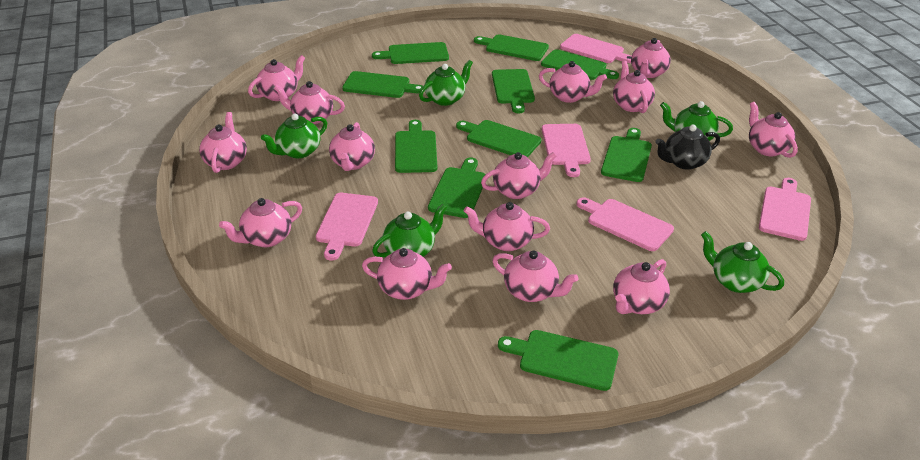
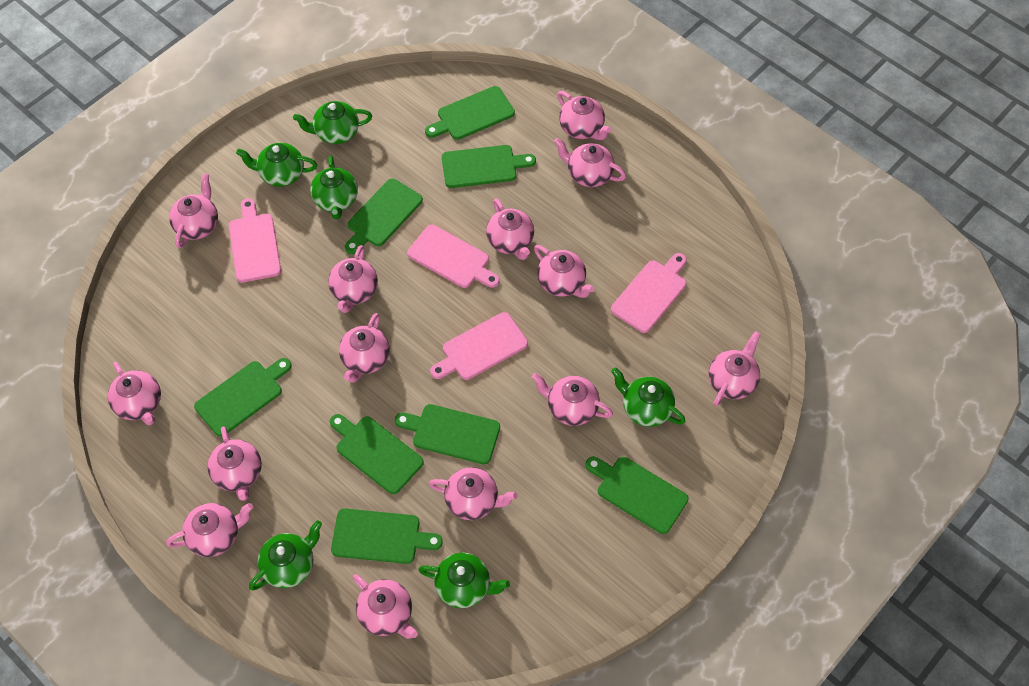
black teapot: 1 -> 0
green cutting board: 10 -> 8
green teapot: 5 -> 6
pink cutting board: 5 -> 4

